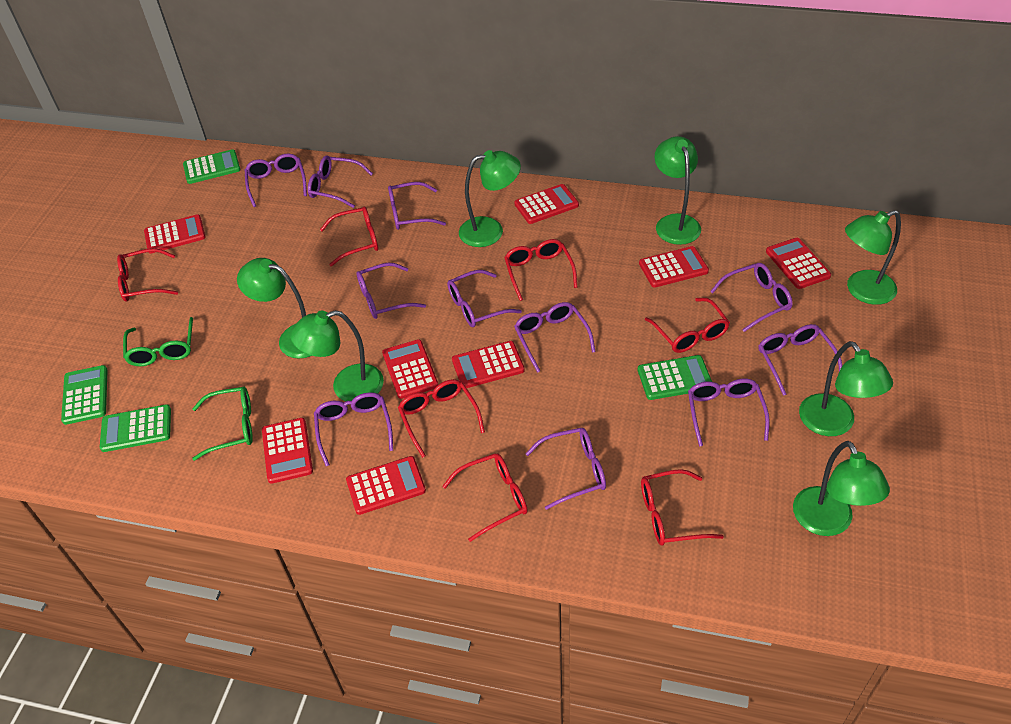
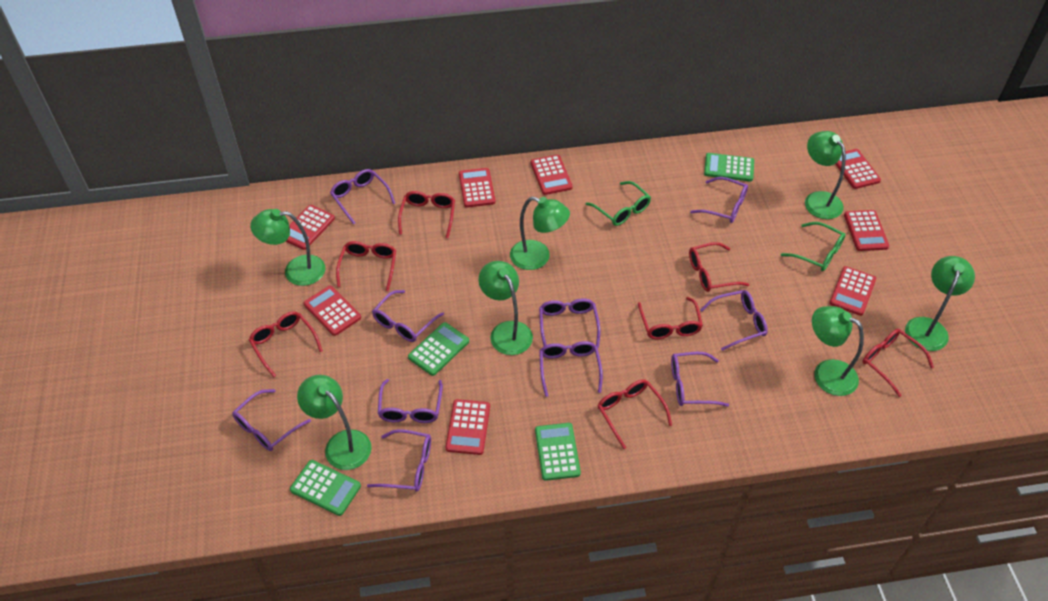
purple glasses: 11 -> 10

